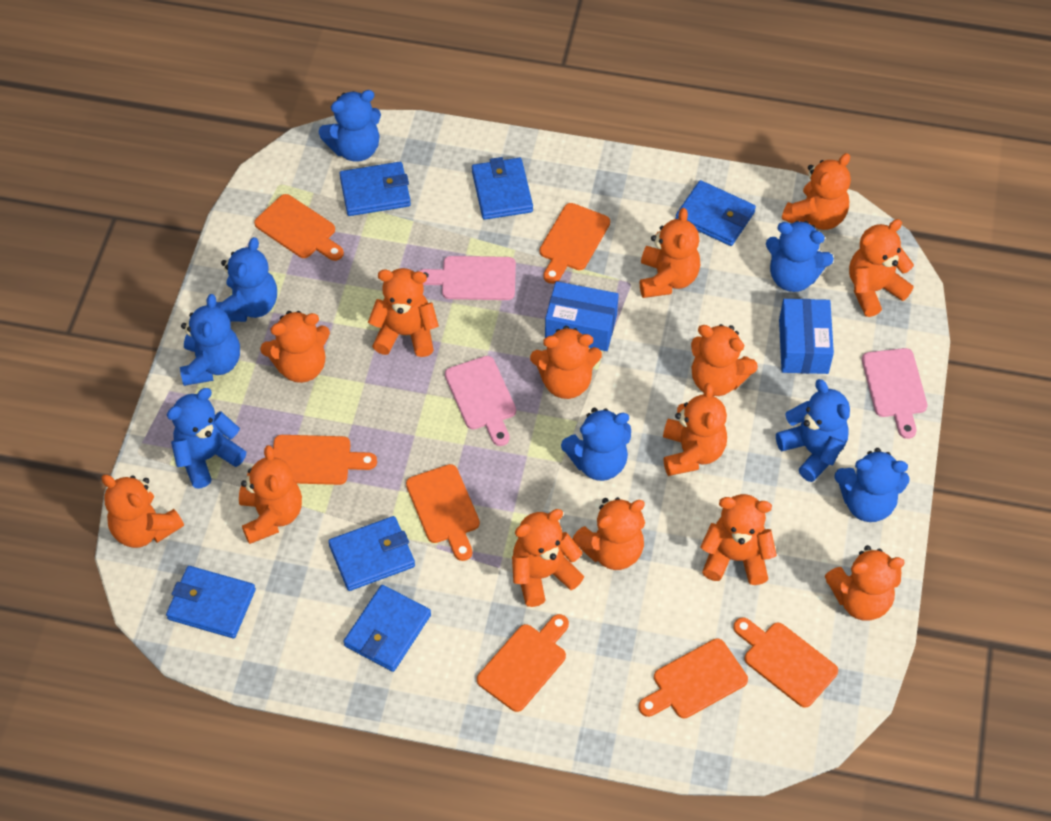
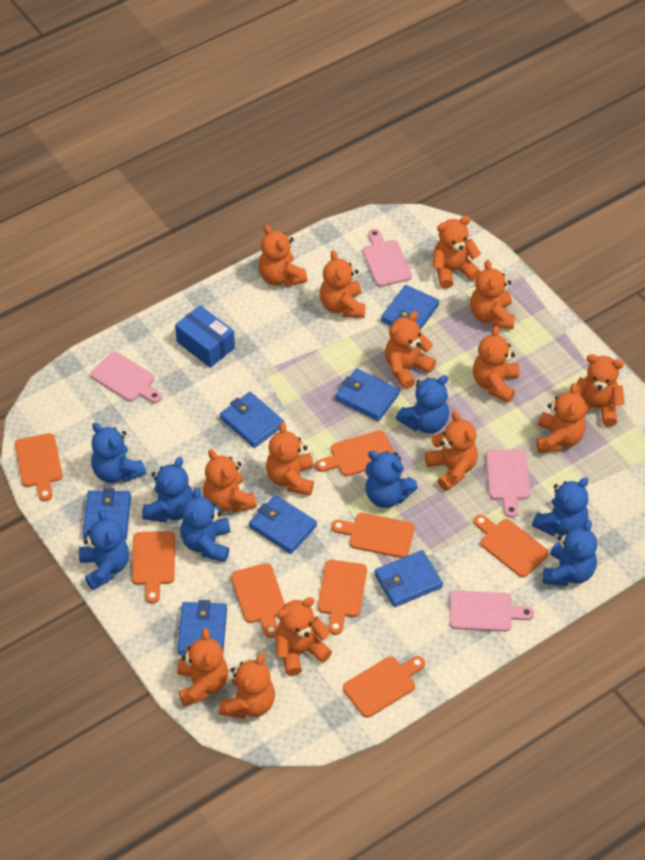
blue box: 2 -> 1
blue wallet: 6 -> 7
orange cutting board: 7 -> 8
pink cutting board: 3 -> 4

